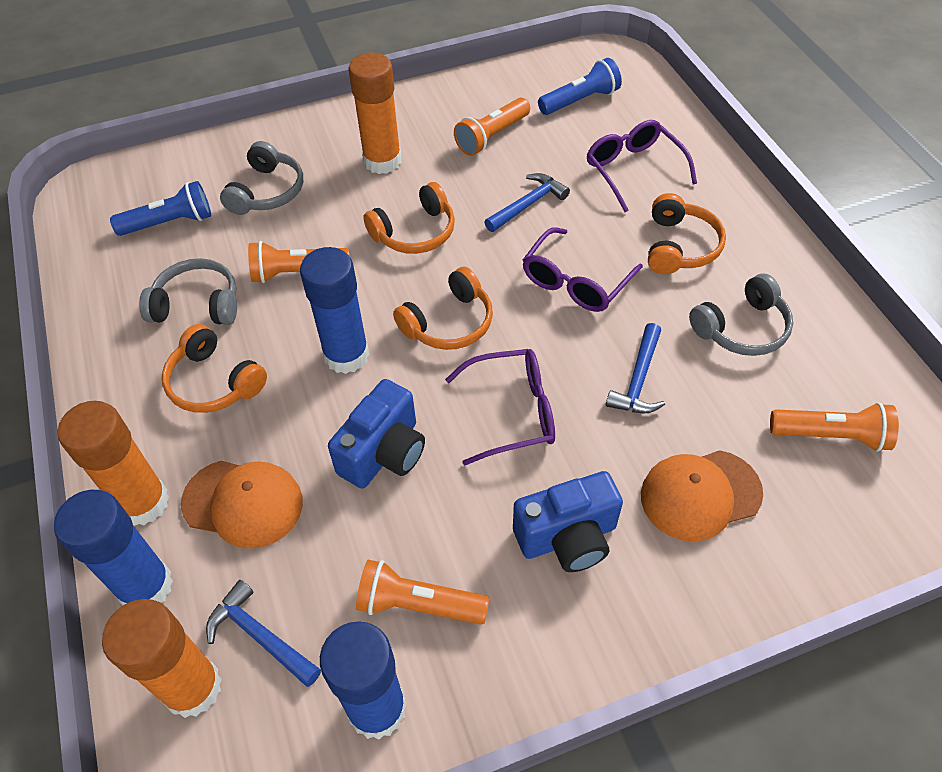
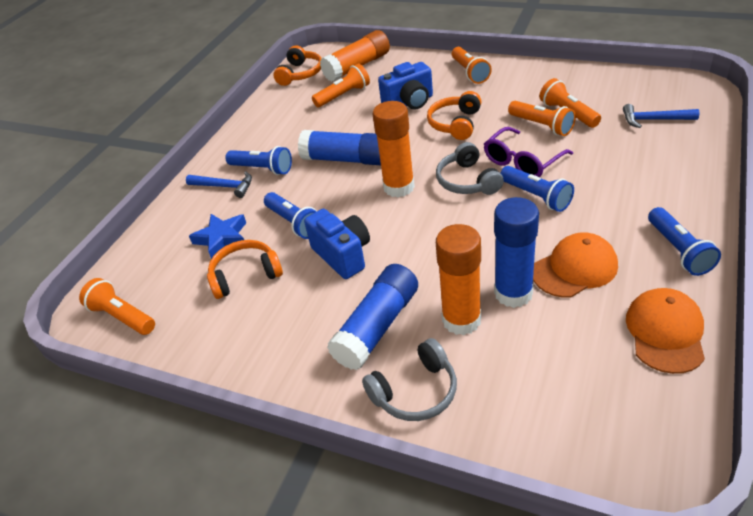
blue flashlight: 2 -> 4
blue hammer: 3 -> 2
blue star: 0 -> 1
grey headphones: 3 -> 2
orange flashlight: 4 -> 5
orange headphones: 4 -> 3
purple glasses: 3 -> 1

